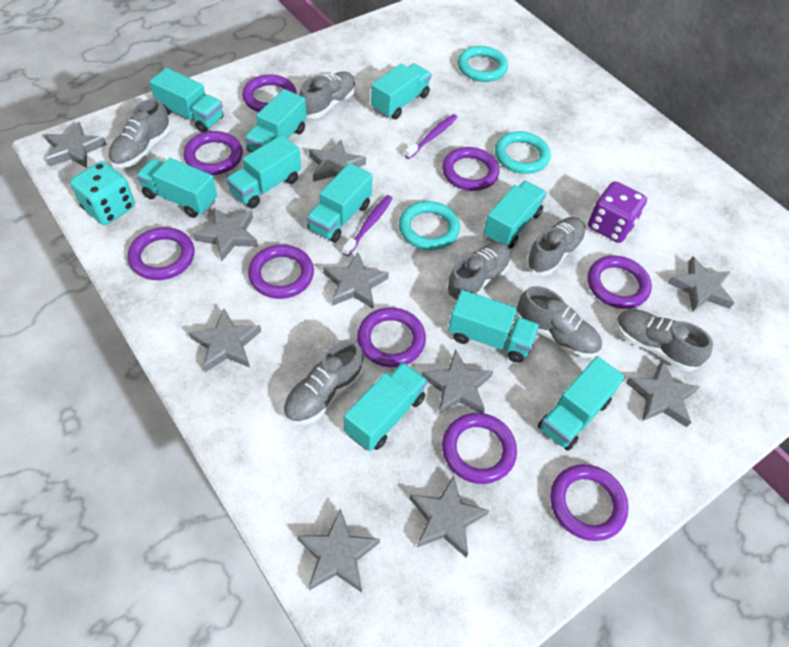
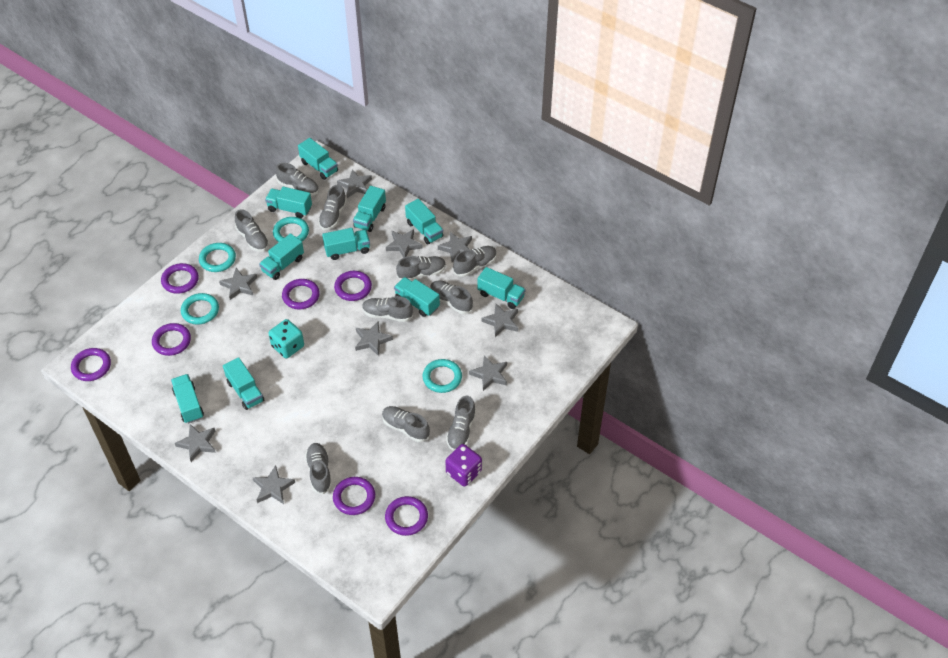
grey shoe: 7 -> 10
grey star: 10 -> 9
purple ring: 9 -> 7
purple toothbrush: 2 -> 0
turquoise ring: 3 -> 4

